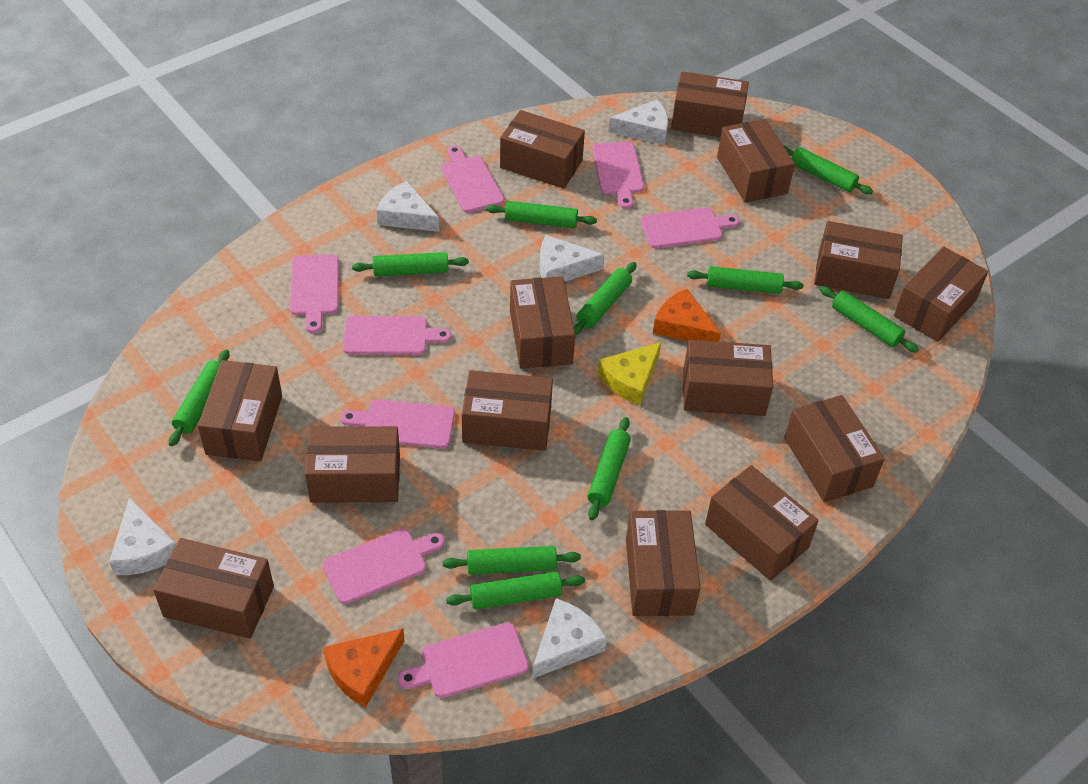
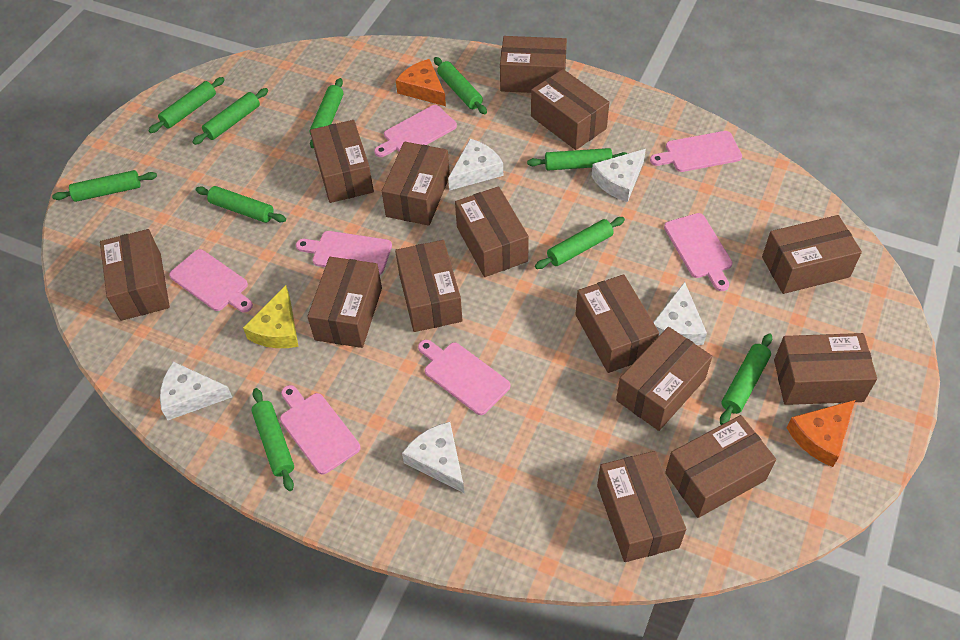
pink cutting board: 8 -> 7

